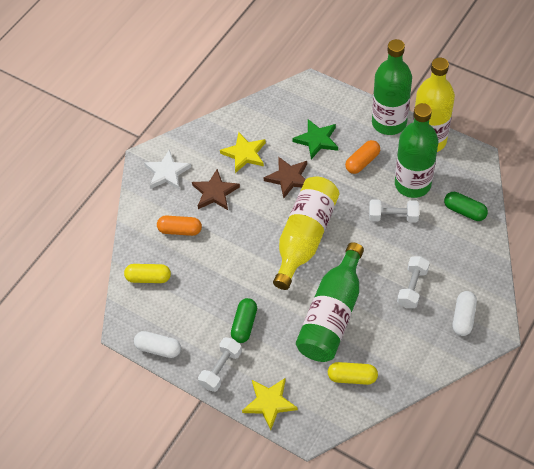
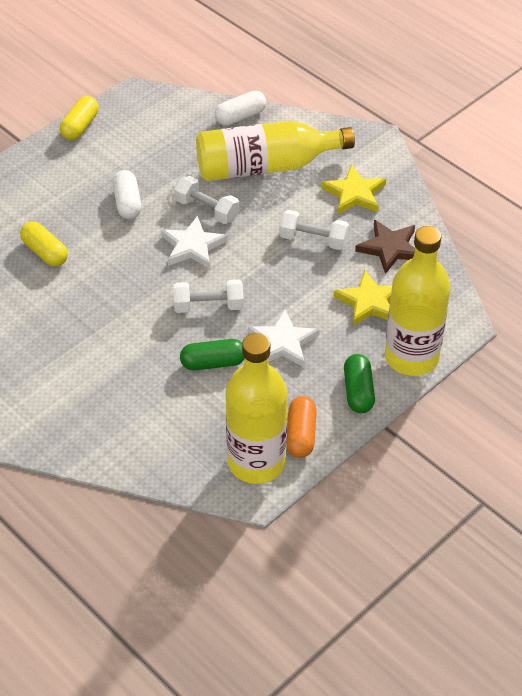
brown star: 2 -> 1
green bottle: 3 -> 0
green star: 1 -> 0
orange capsule: 2 -> 1
white star: 1 -> 2
yellow bottle: 2 -> 3

